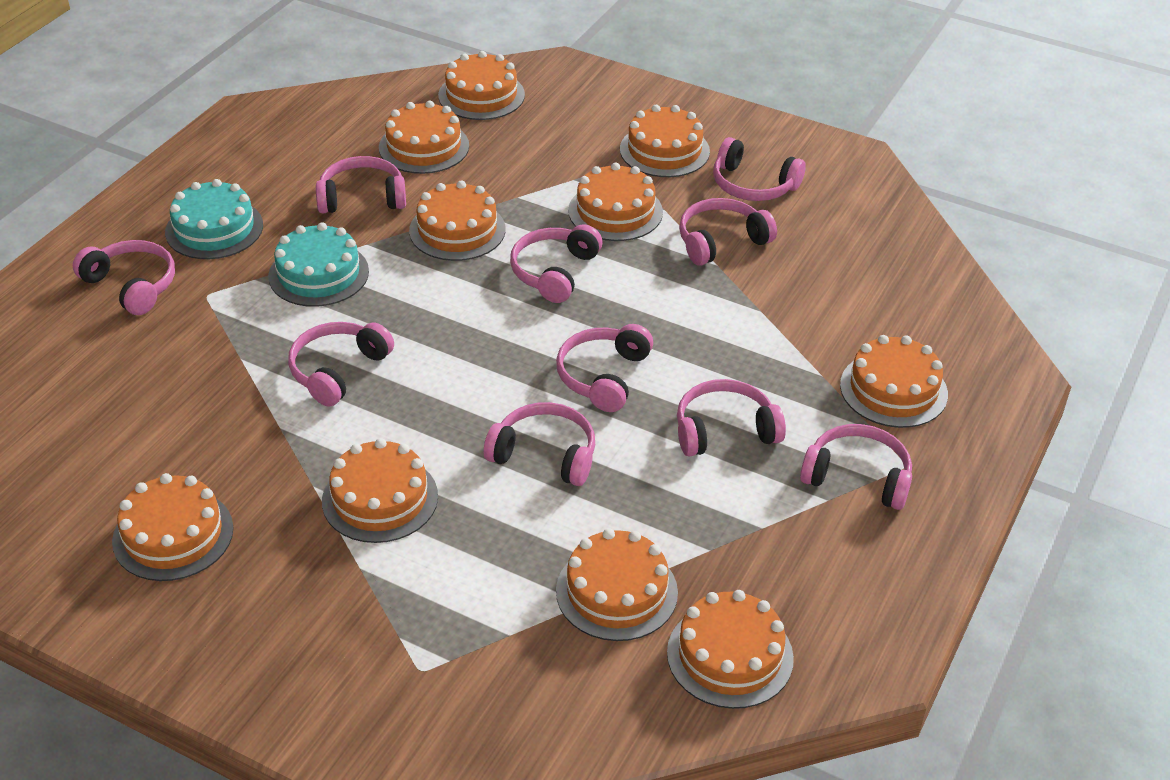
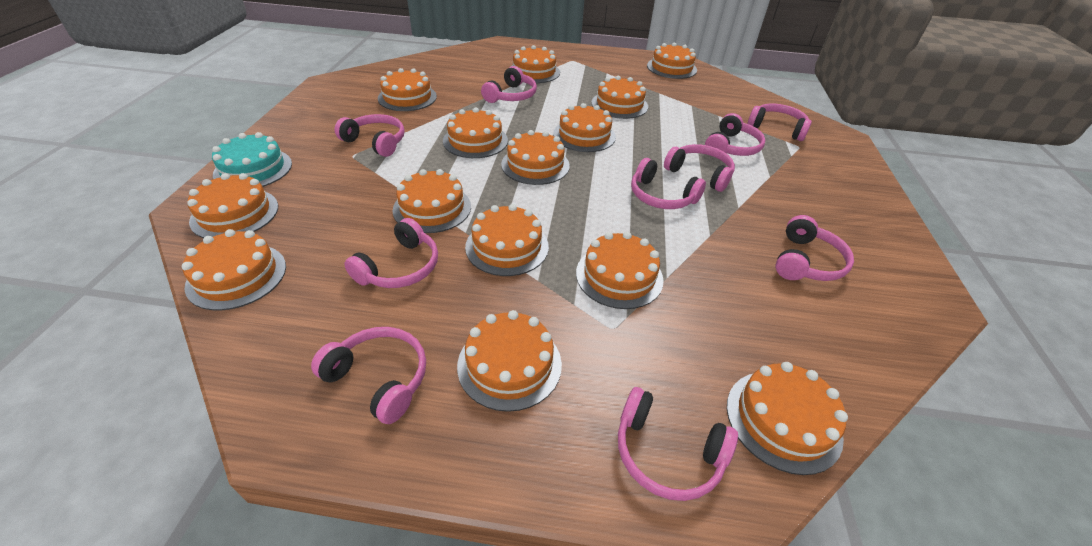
orange cake: 10 -> 14
turquoise cake: 2 -> 1

